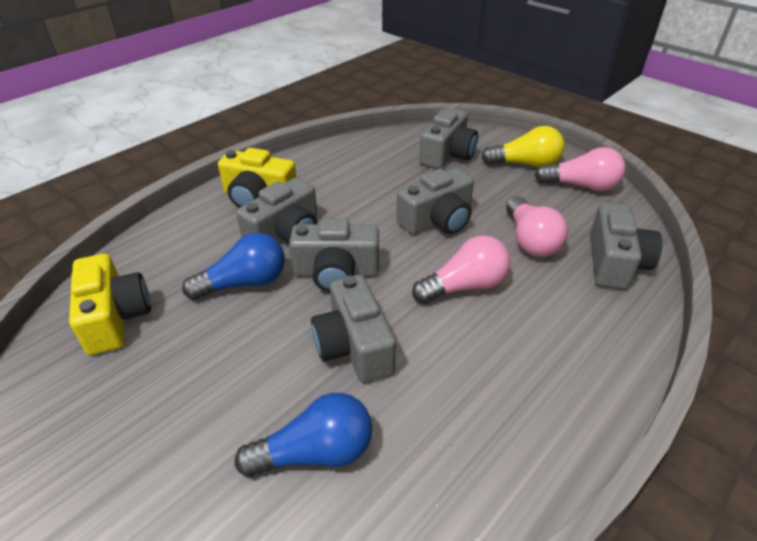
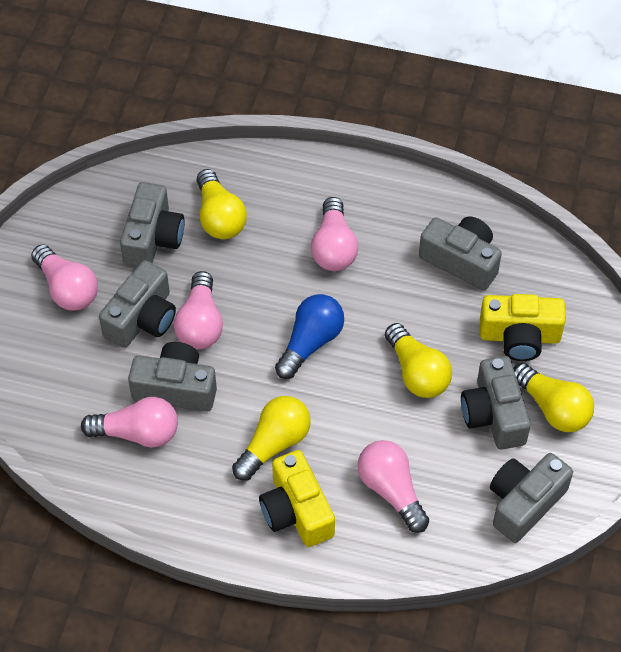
blue light bulb: 2 -> 1
pink light bulb: 3 -> 5
yellow light bulb: 1 -> 4

